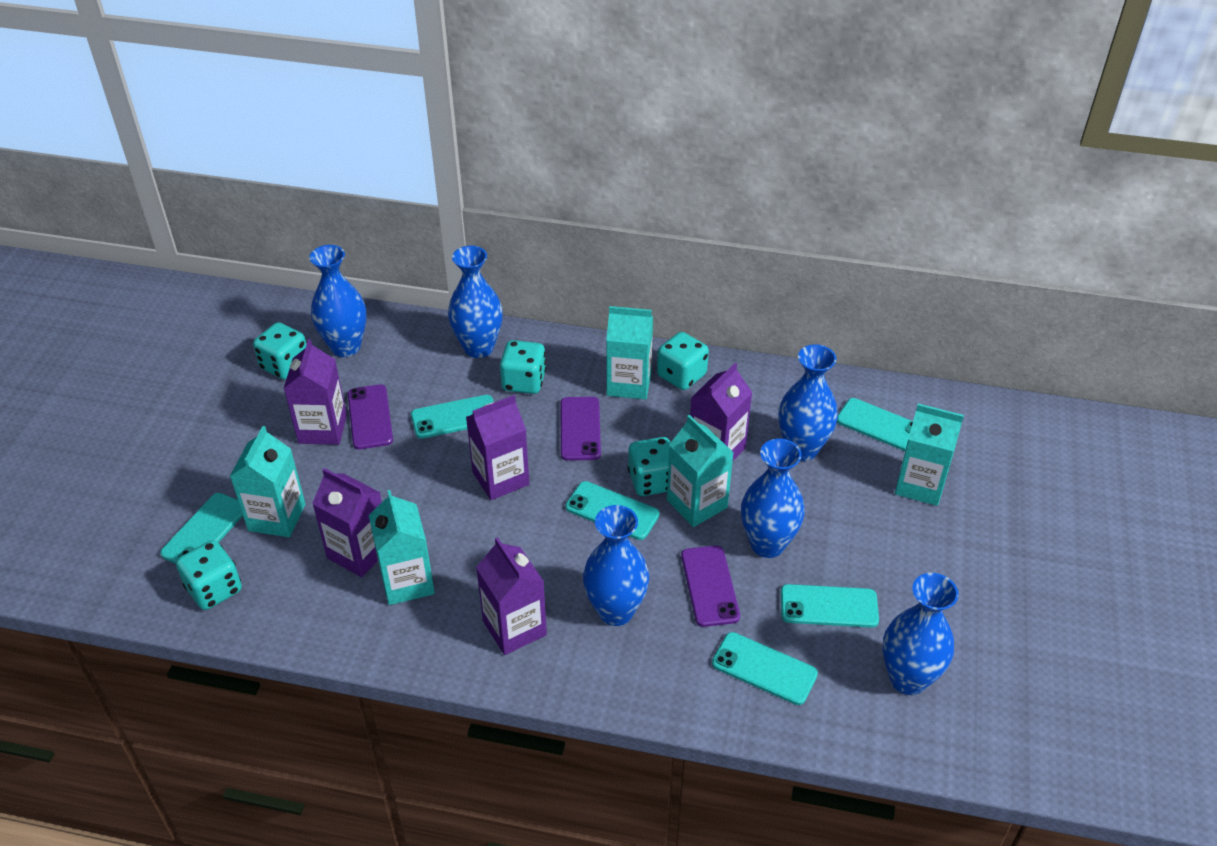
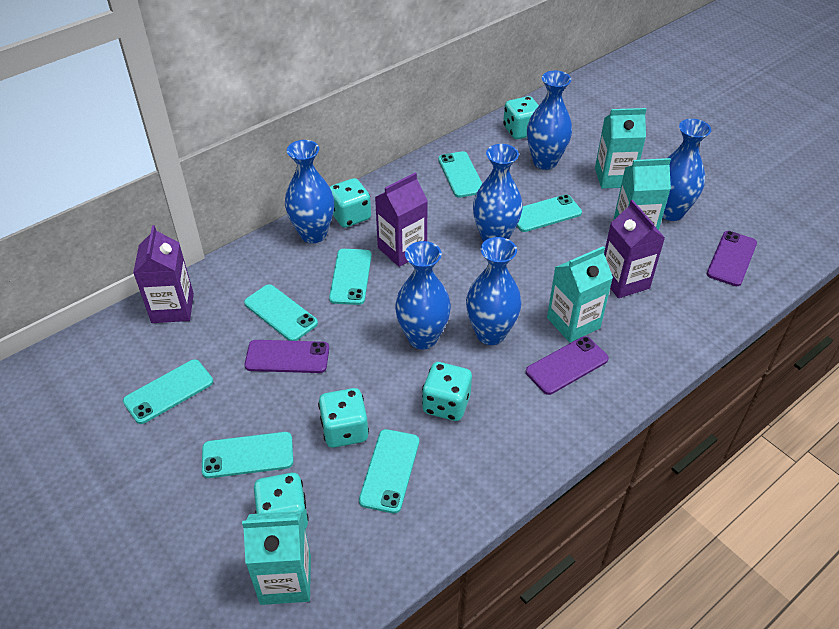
purple carton: 5 -> 3
turquoise carton: 5 -> 4
turquoise phone: 6 -> 7

